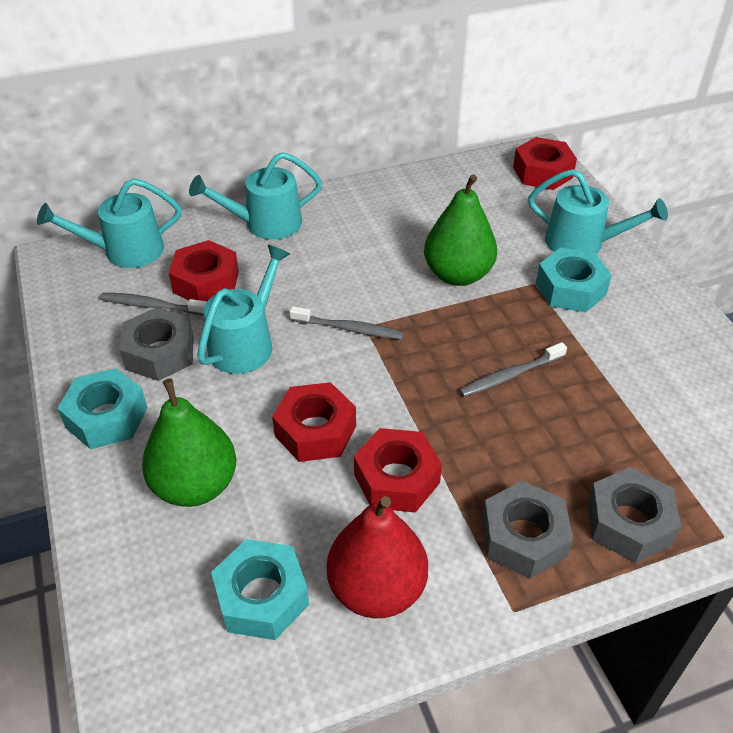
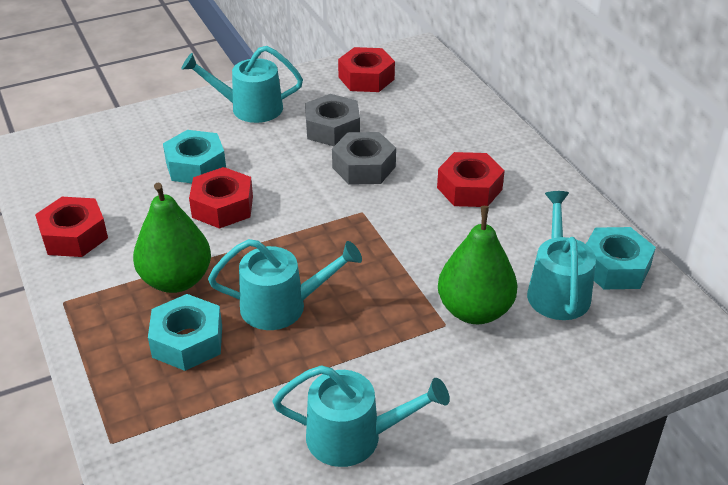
grey nut: 3 -> 2
grey toothbrush: 3 -> 0
red pear: 1 -> 0

